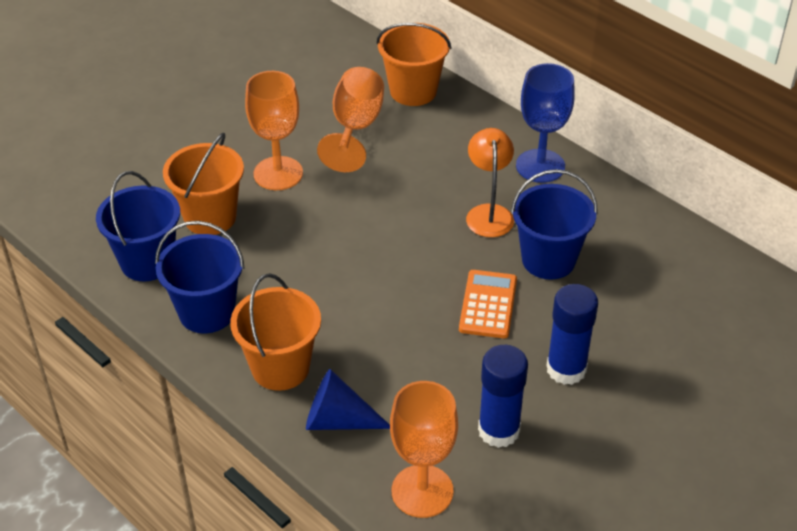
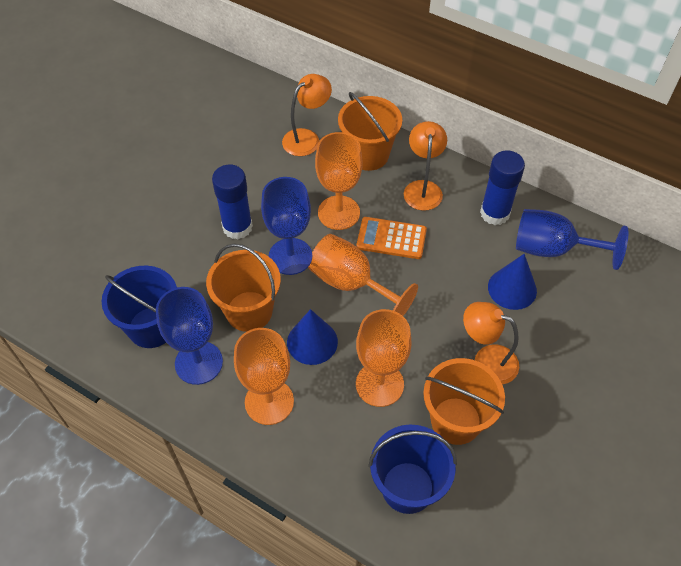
blue bucket: 3 -> 2
blue cone: 1 -> 2
blue goblet: 1 -> 3
orange goblet: 3 -> 4
orange lamp: 1 -> 3

